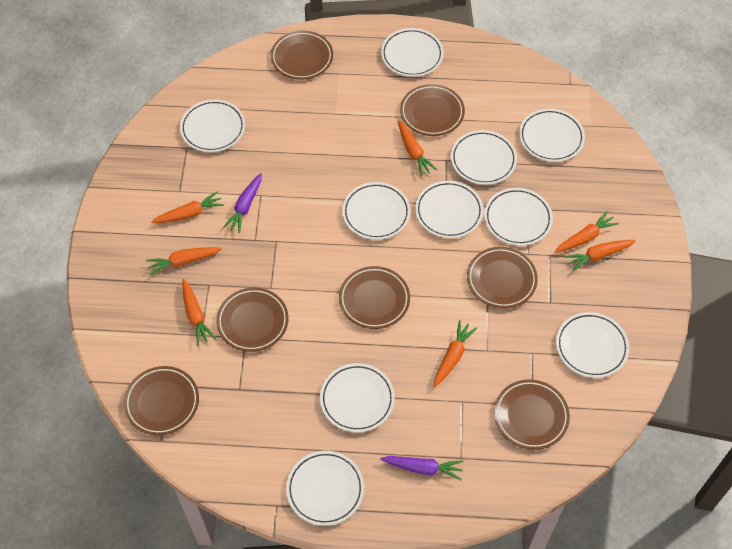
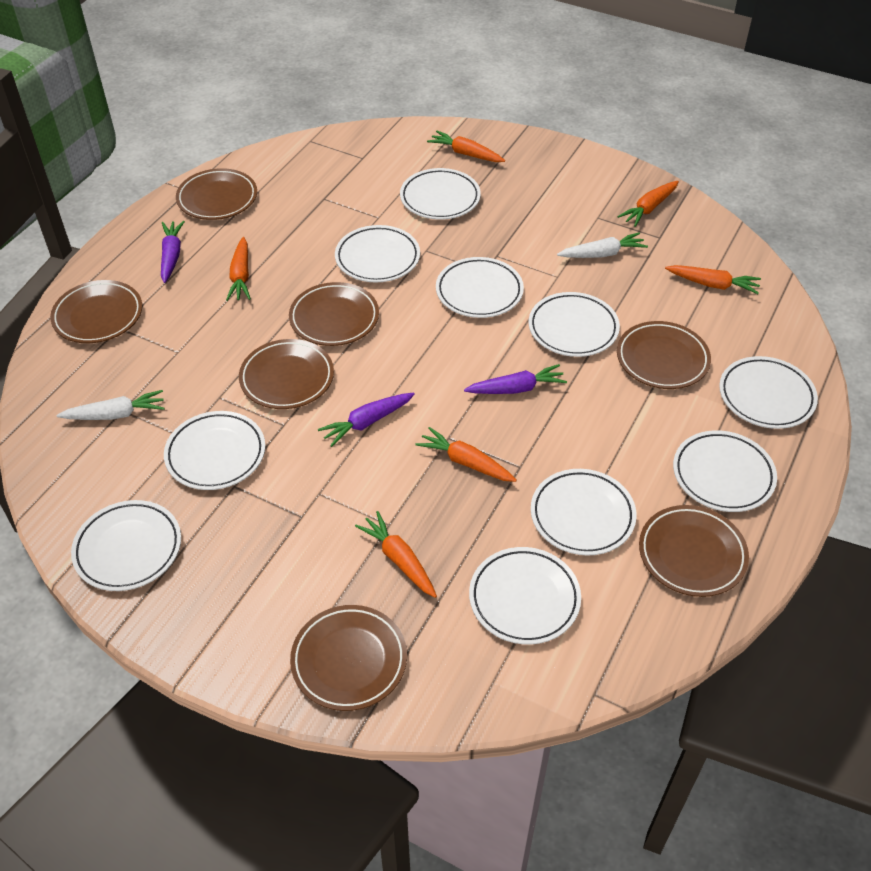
orange carrot: 7 -> 6
purple carrot: 2 -> 3
white carrot: 0 -> 2

